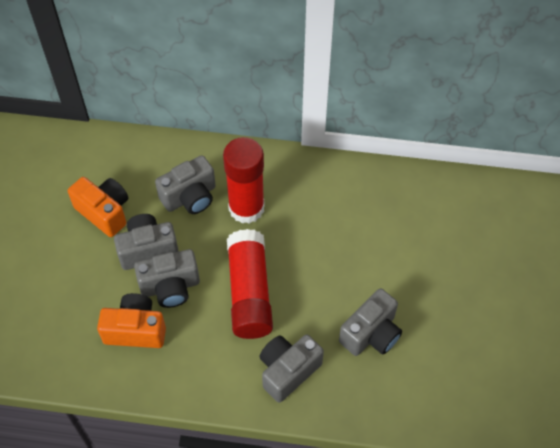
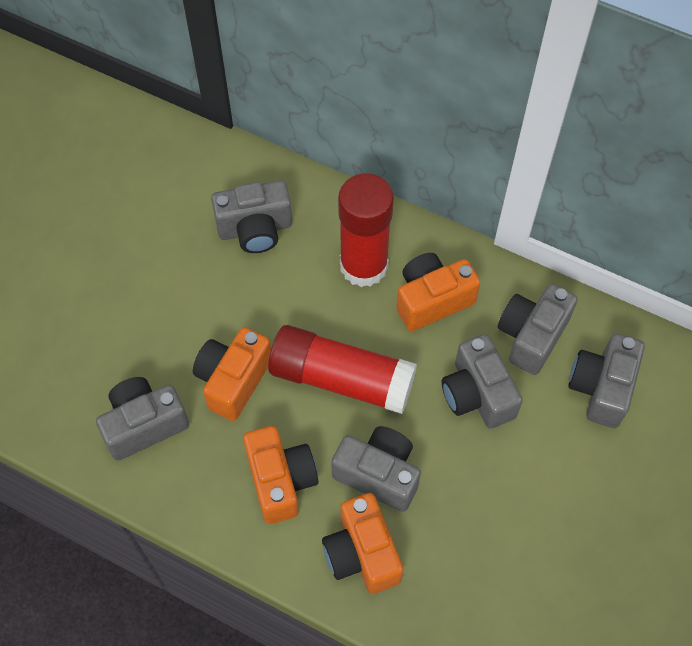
grey camera: 5 -> 6
orange camera: 2 -> 4

